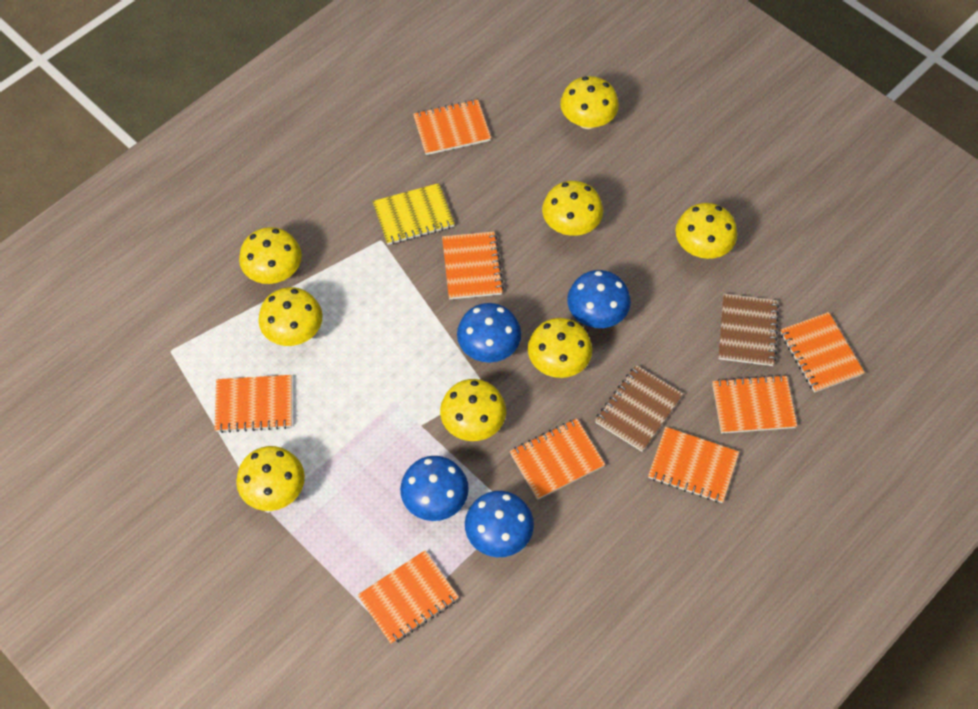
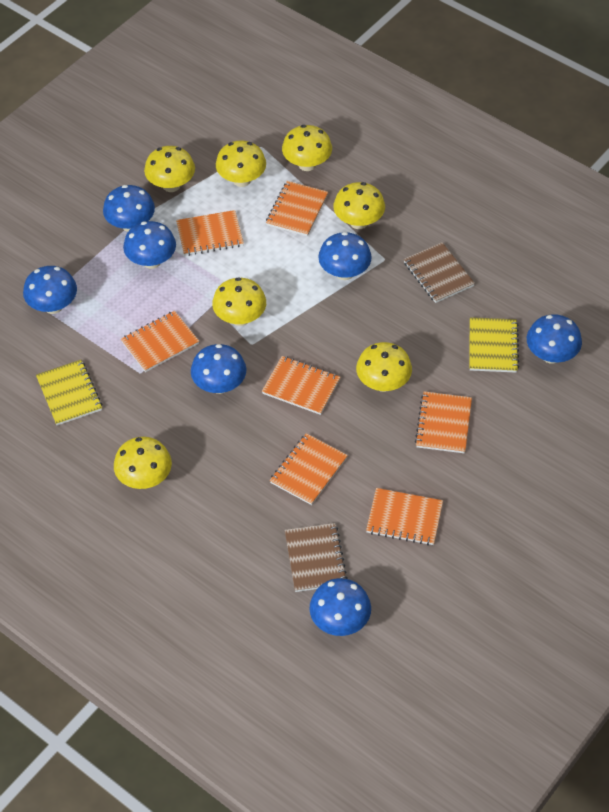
blue mushroom: 4 -> 7
orange notebook: 8 -> 7
yellow mushroom: 8 -> 7
yellow notebook: 1 -> 2

